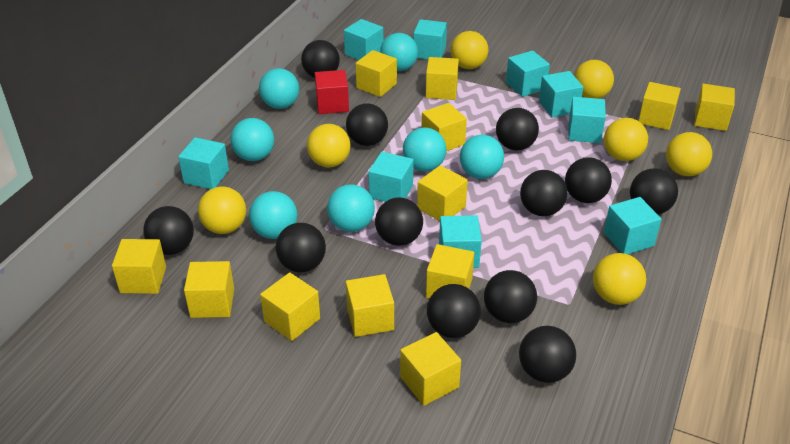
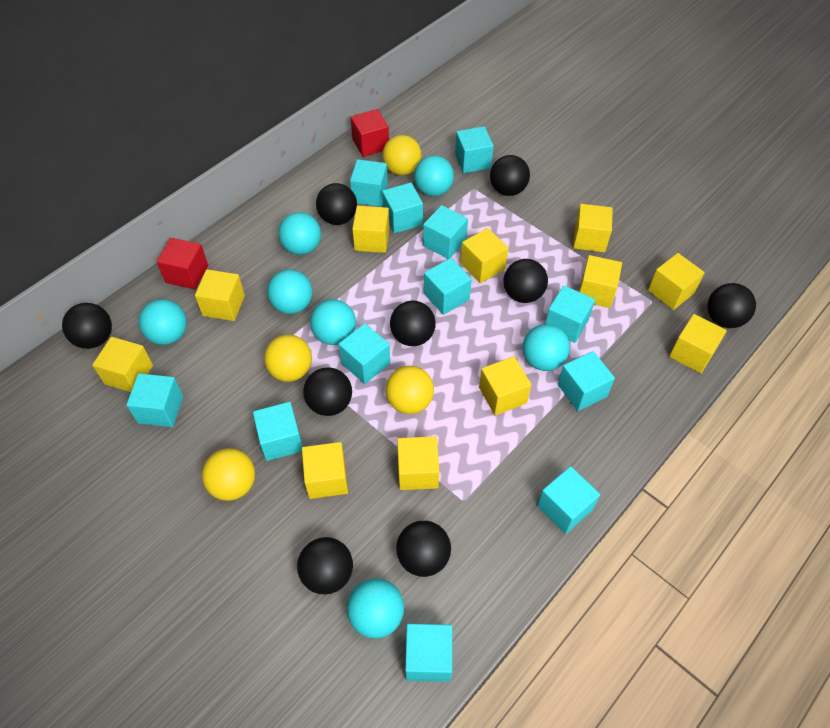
black ball: 12 -> 9
red cube: 1 -> 2
turquoise cube: 9 -> 12
yellow ball: 7 -> 4
yellow cube: 12 -> 11

